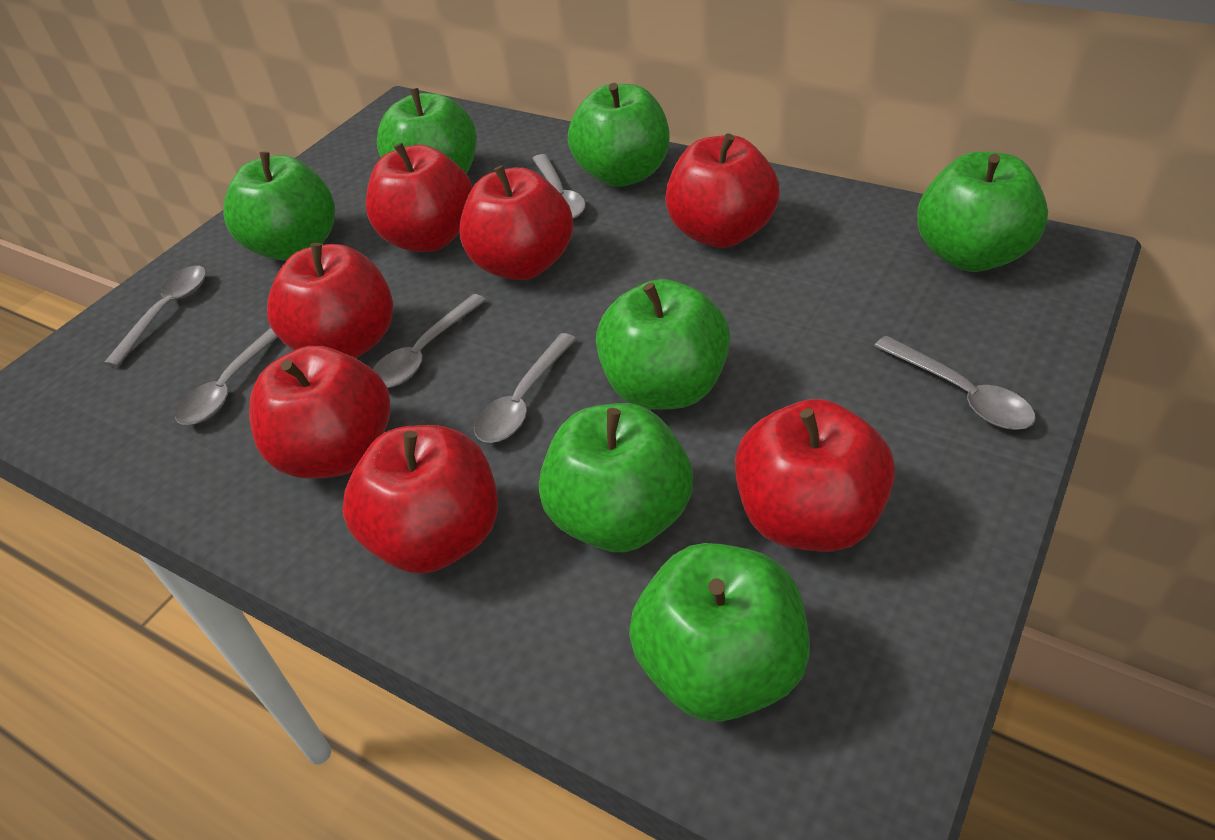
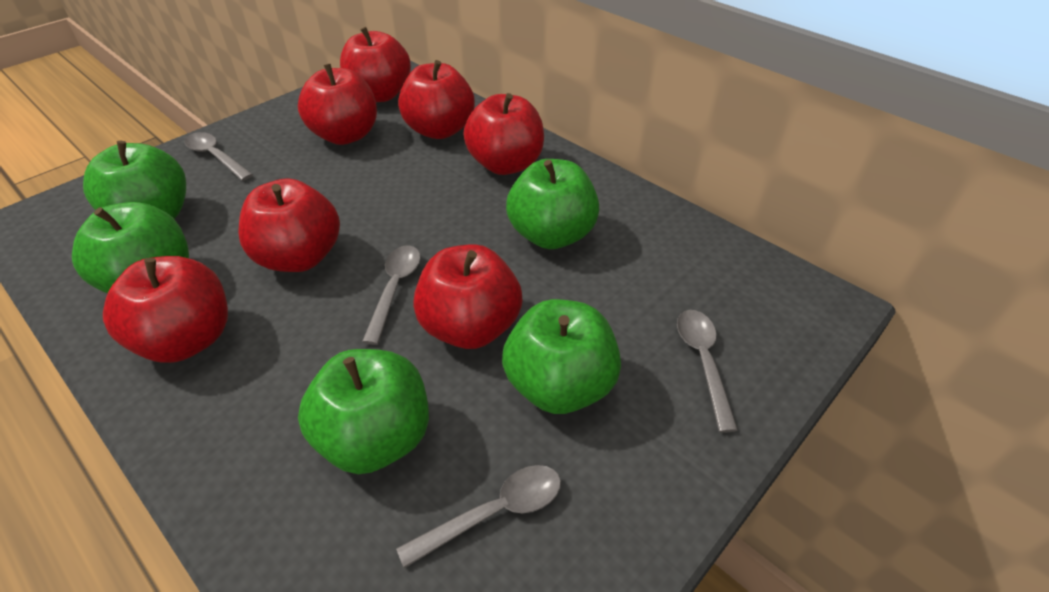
green apple: 7 -> 5
grey spoon: 6 -> 4

